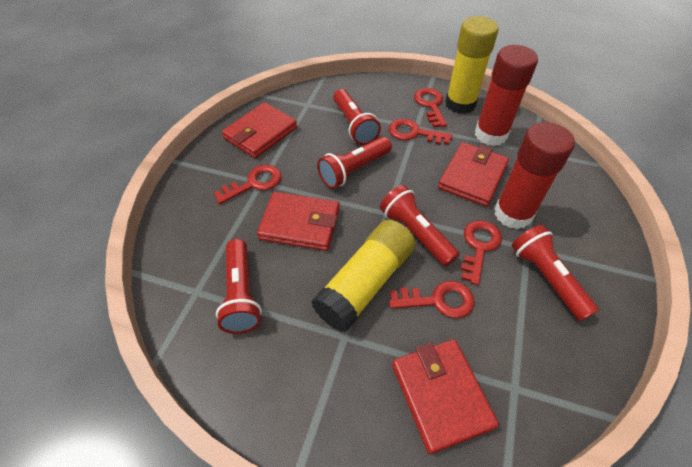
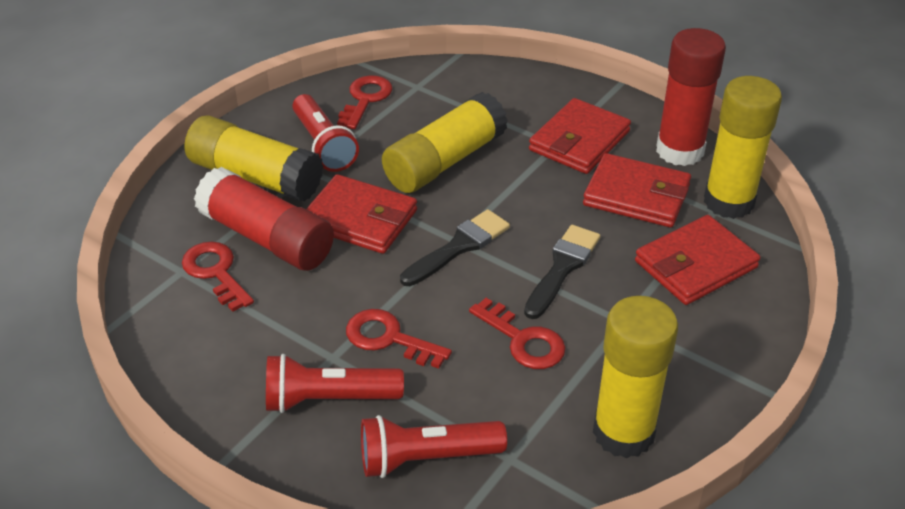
black brush: 0 -> 2
red flashlight: 5 -> 3
red key: 5 -> 4
yellow glue stick: 2 -> 4

